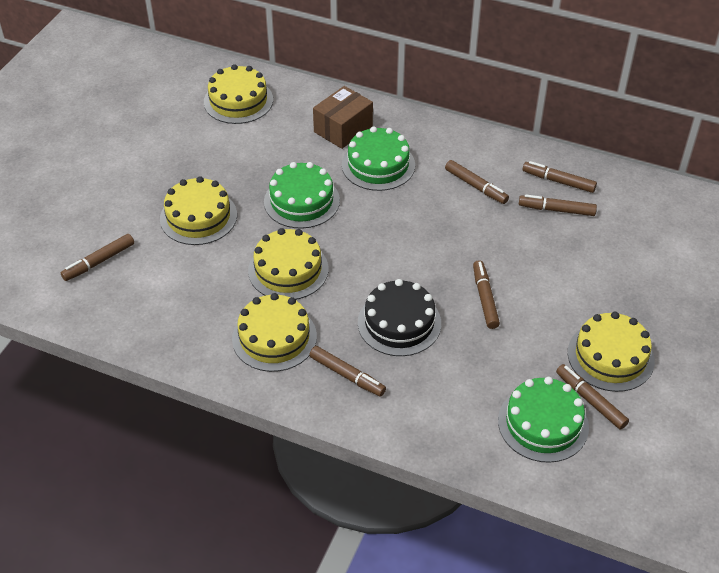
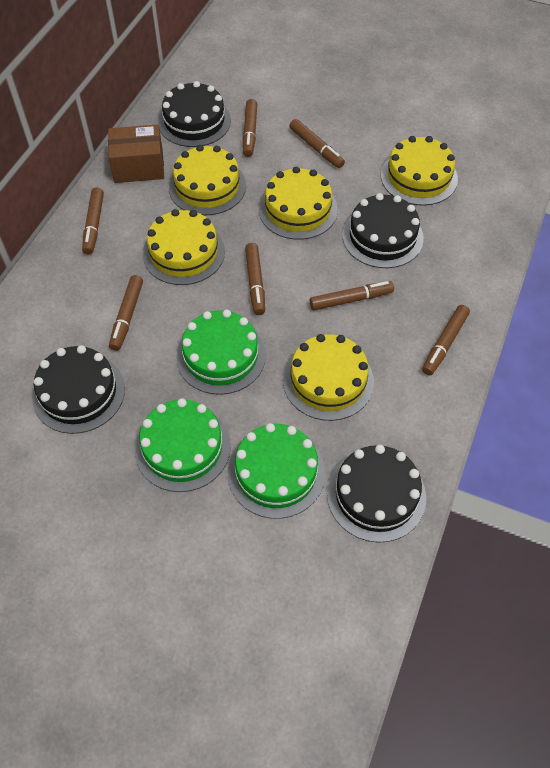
black cake: 1 -> 4

